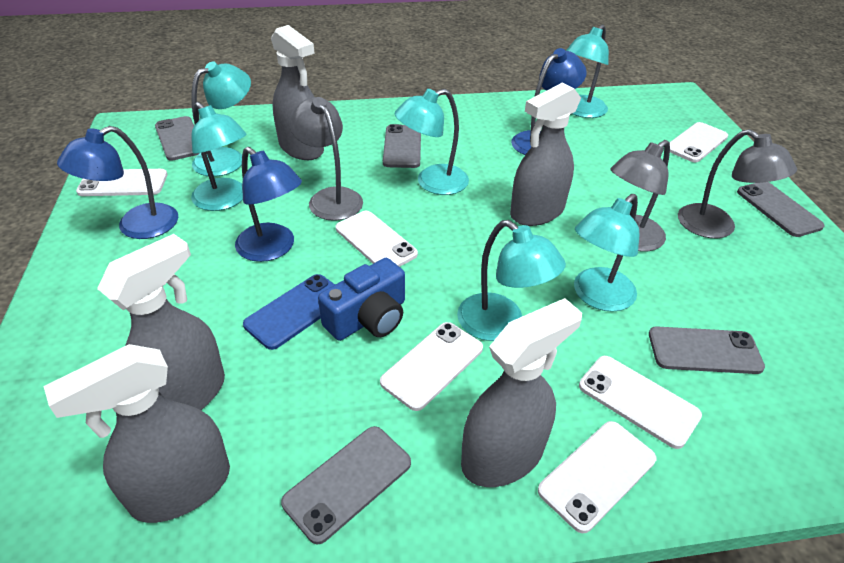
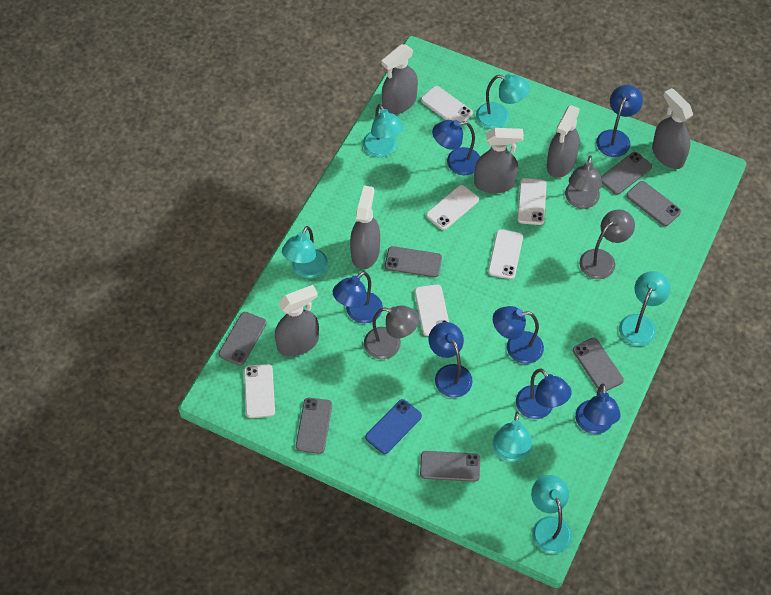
blue camera: 1 -> 0
blue lamp: 3 -> 7
grey phone: 5 -> 7
grey spray bottle: 5 -> 6

